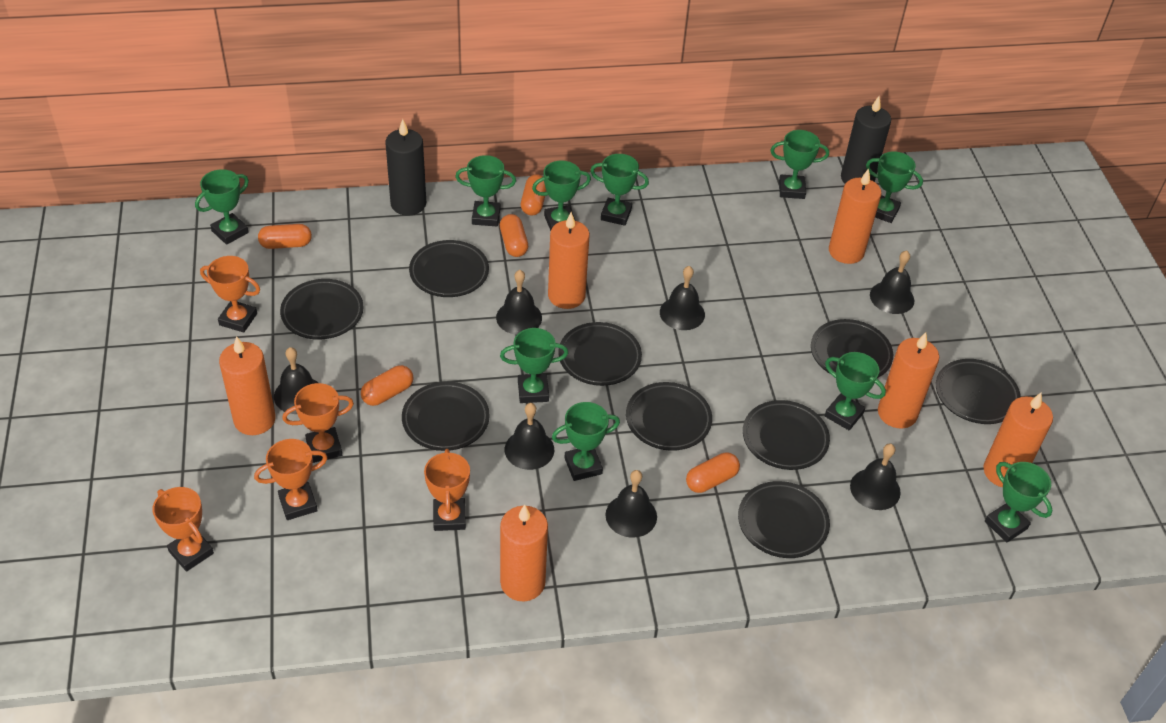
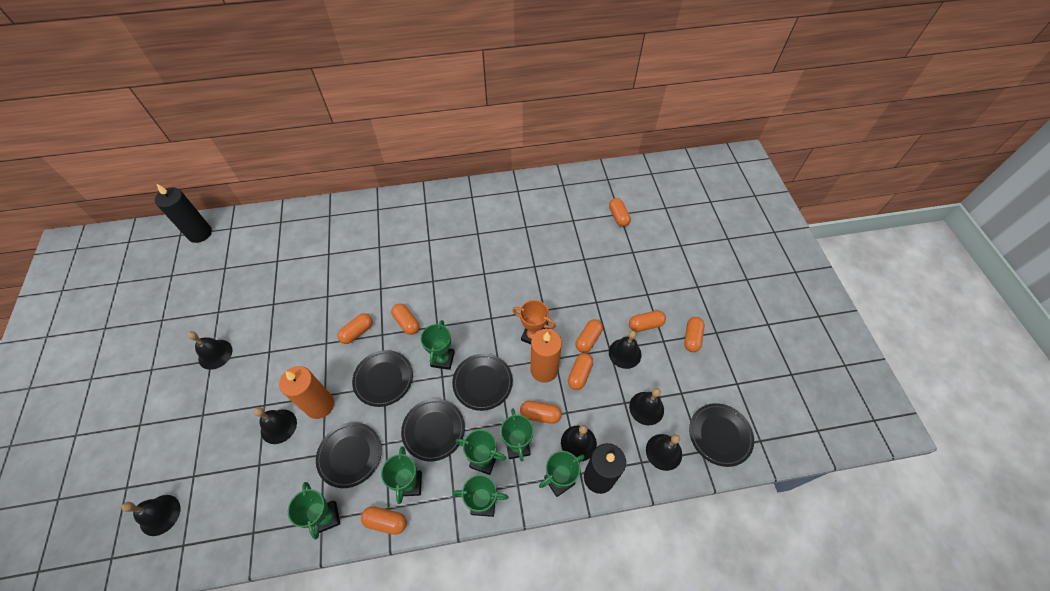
black plate: 9 -> 5
green trophy: 10 -> 7
orange candle: 6 -> 2
orange capsule: 5 -> 9
orange trophy: 5 -> 1

